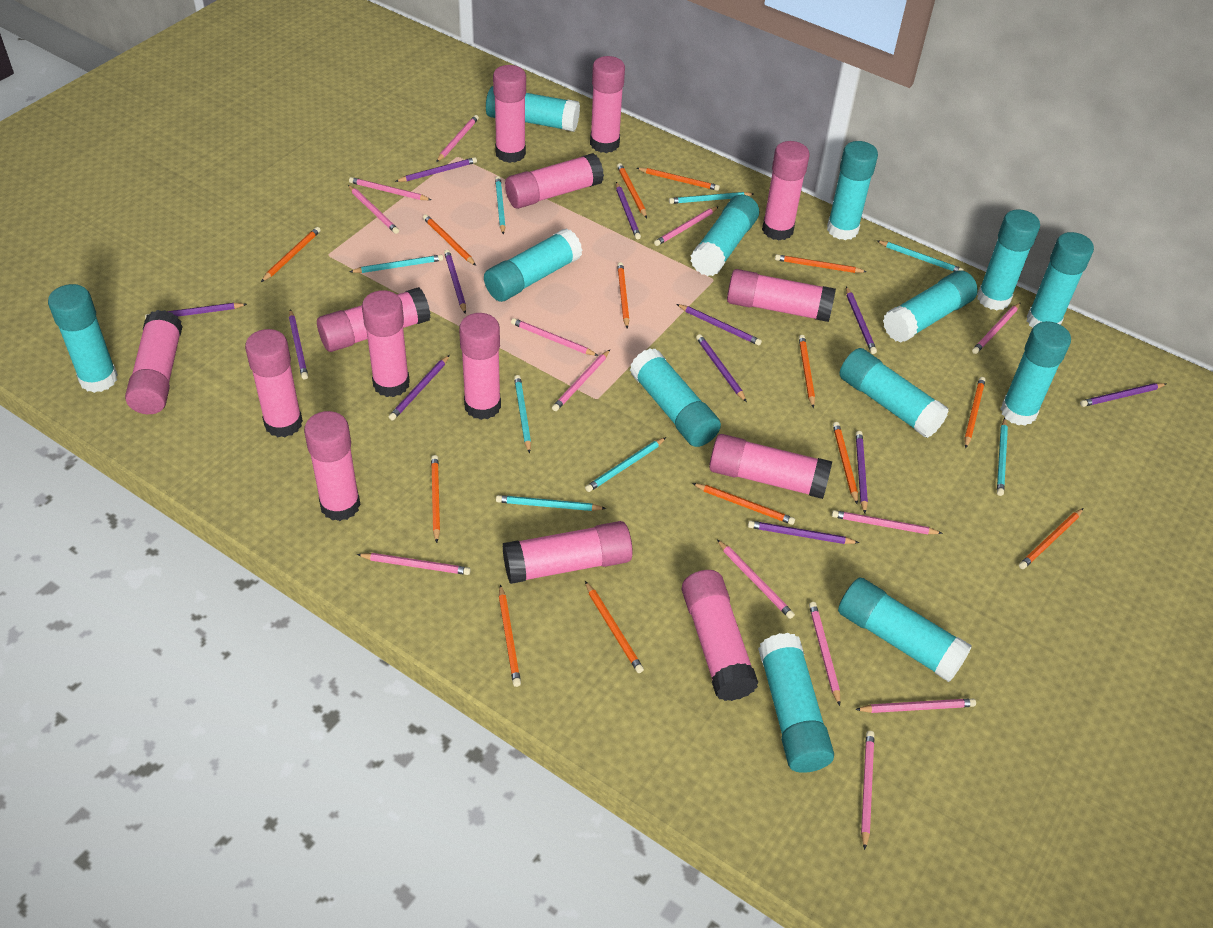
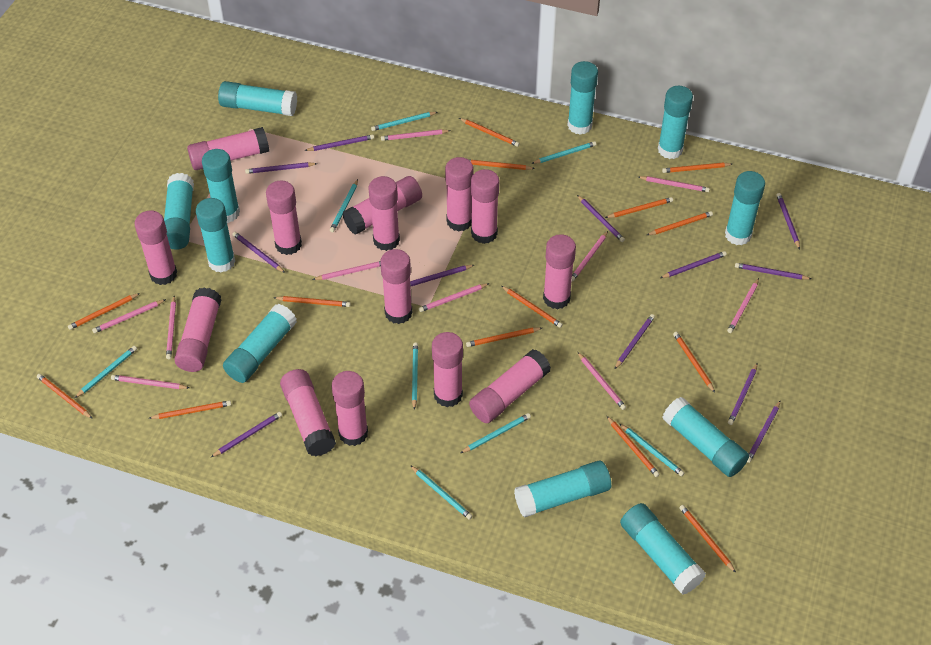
pink pencil: 13 -> 10
turquoise glue stick: 13 -> 11

